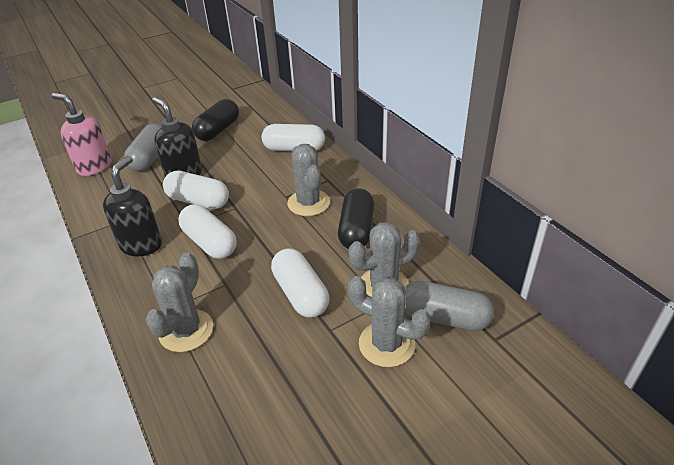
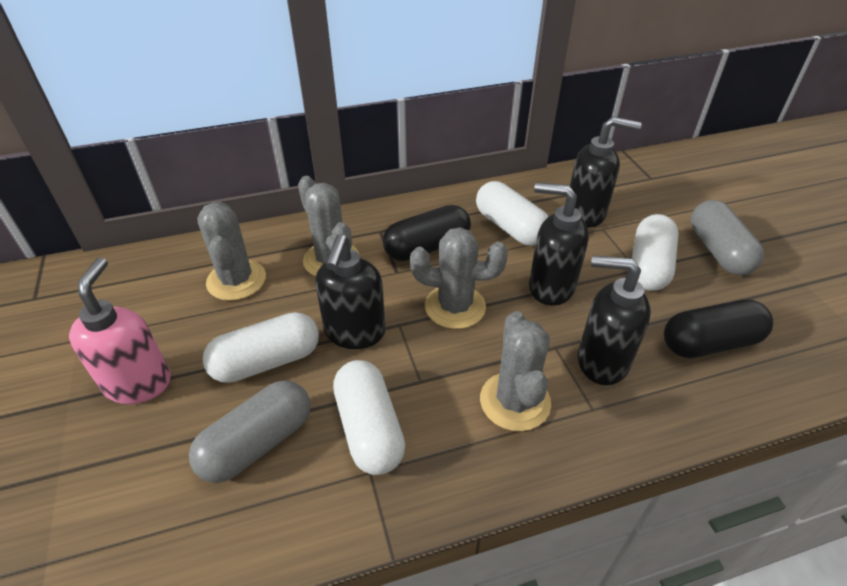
black soap dispenser: 2 -> 4

